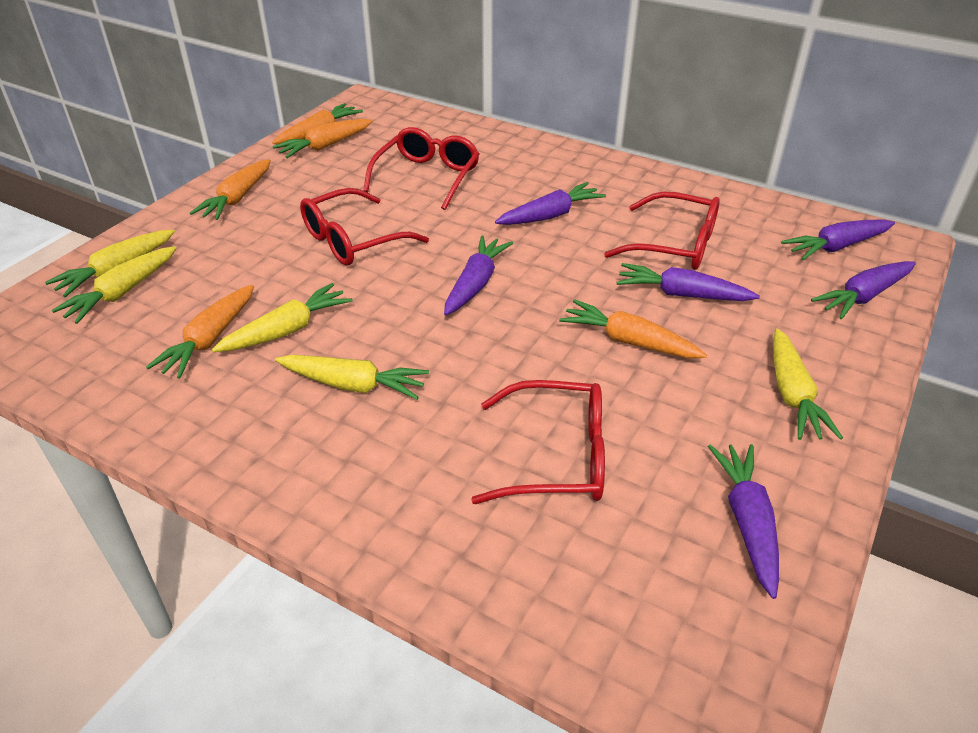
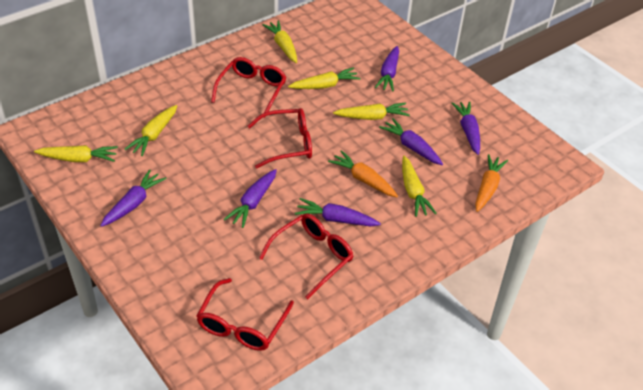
orange carrot: 5 -> 2
yellow carrot: 5 -> 6

